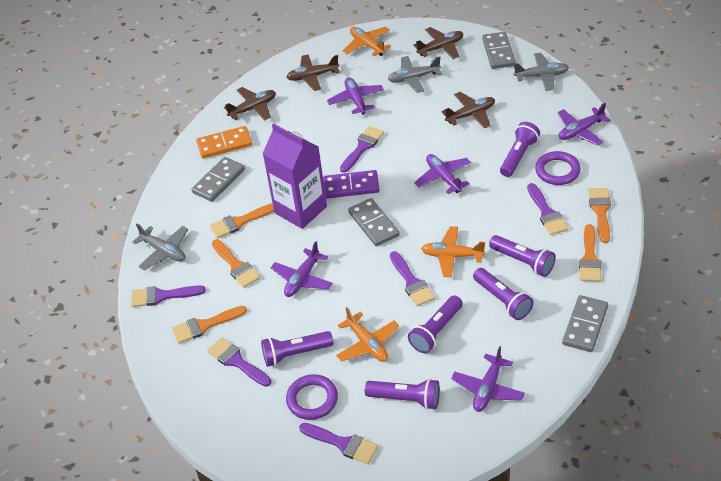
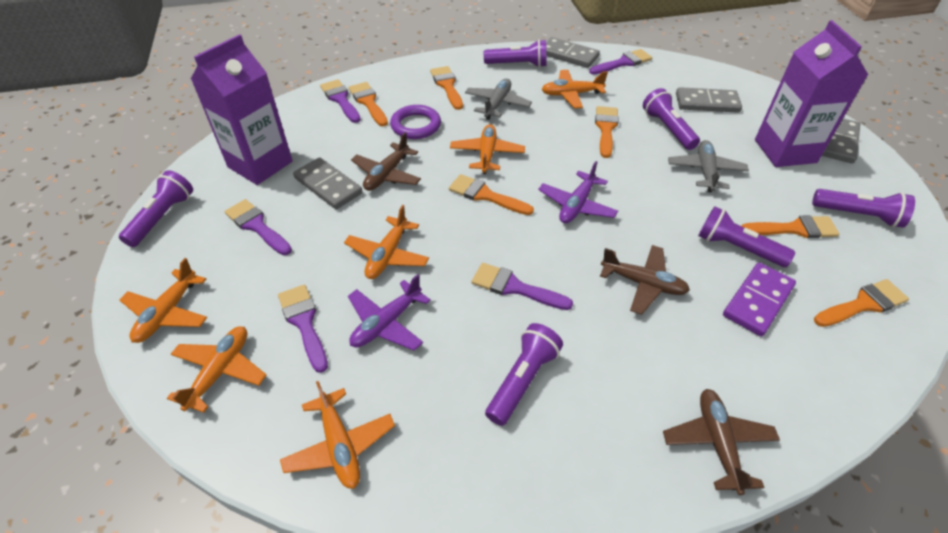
brown plane: 4 -> 3
grey plane: 3 -> 2
orange brush: 5 -> 6
orange domino: 1 -> 0
orange plane: 3 -> 6
purple brush: 6 -> 5
purple carton: 1 -> 2
purple plane: 5 -> 2
purple ring: 2 -> 1

